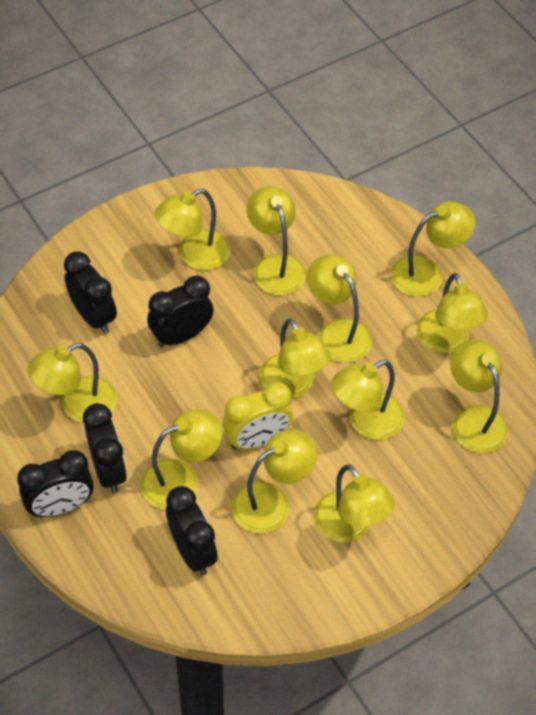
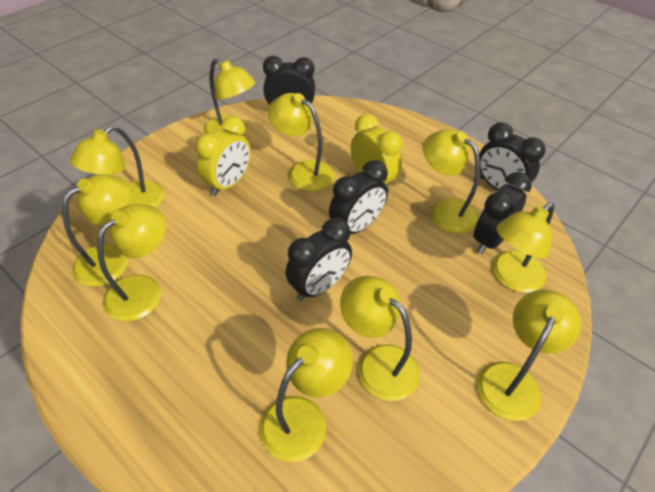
yellow clock: 1 -> 2
yellow lamp: 12 -> 10

